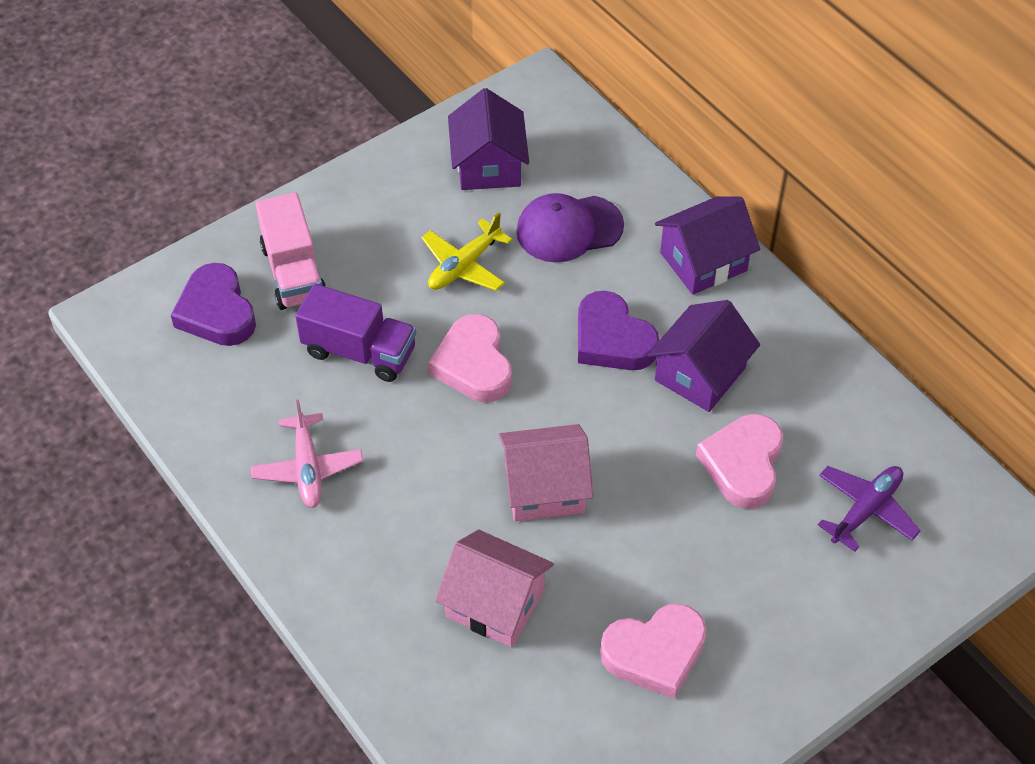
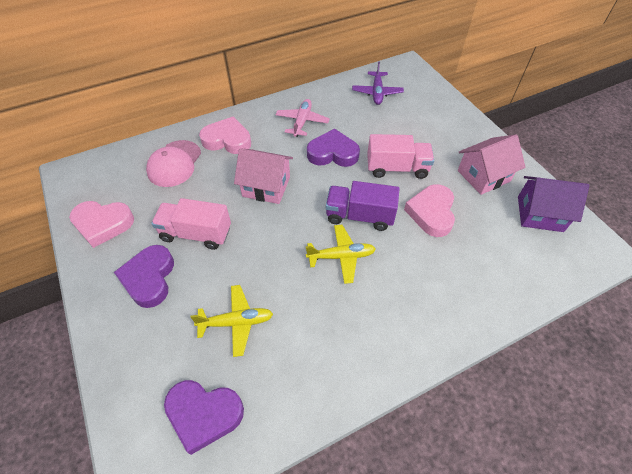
pink cap: 0 -> 1
pink truck: 1 -> 2
purple cap: 1 -> 0
purple heart: 2 -> 3
purple house: 3 -> 1
yellow plane: 1 -> 2

